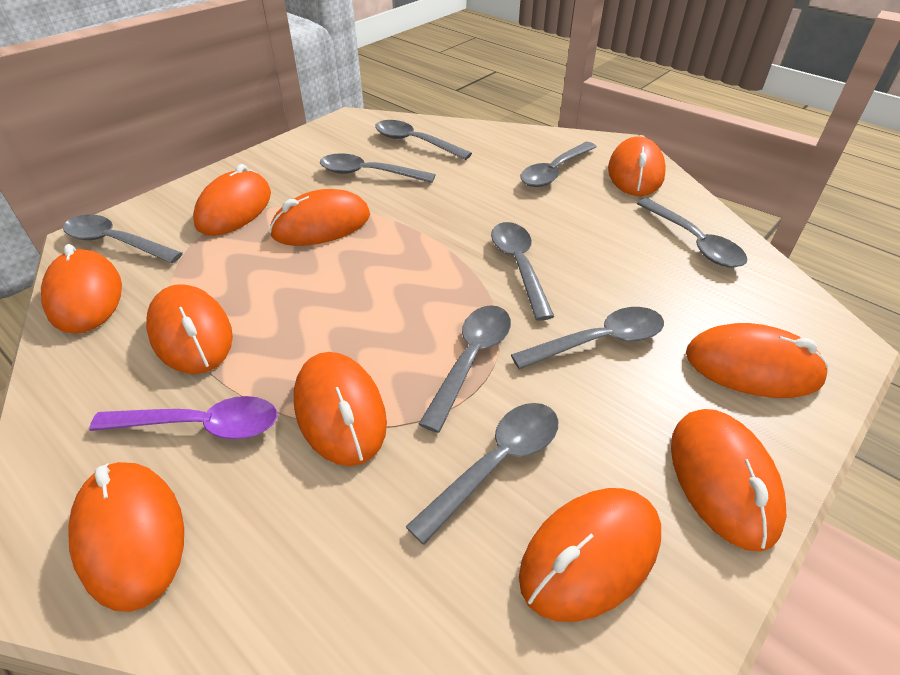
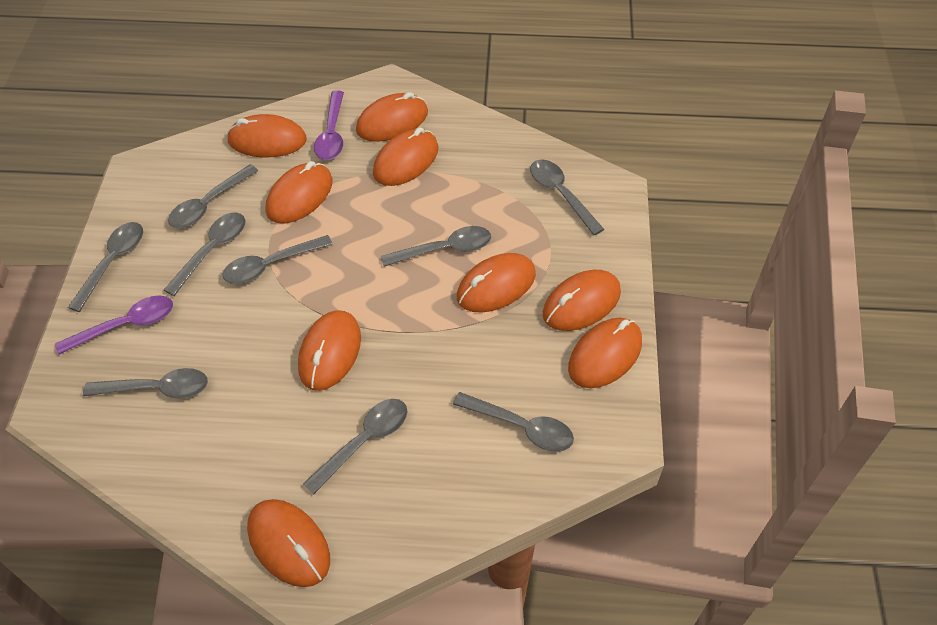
orange mouse: 10 -> 9
purple spoon: 1 -> 2

